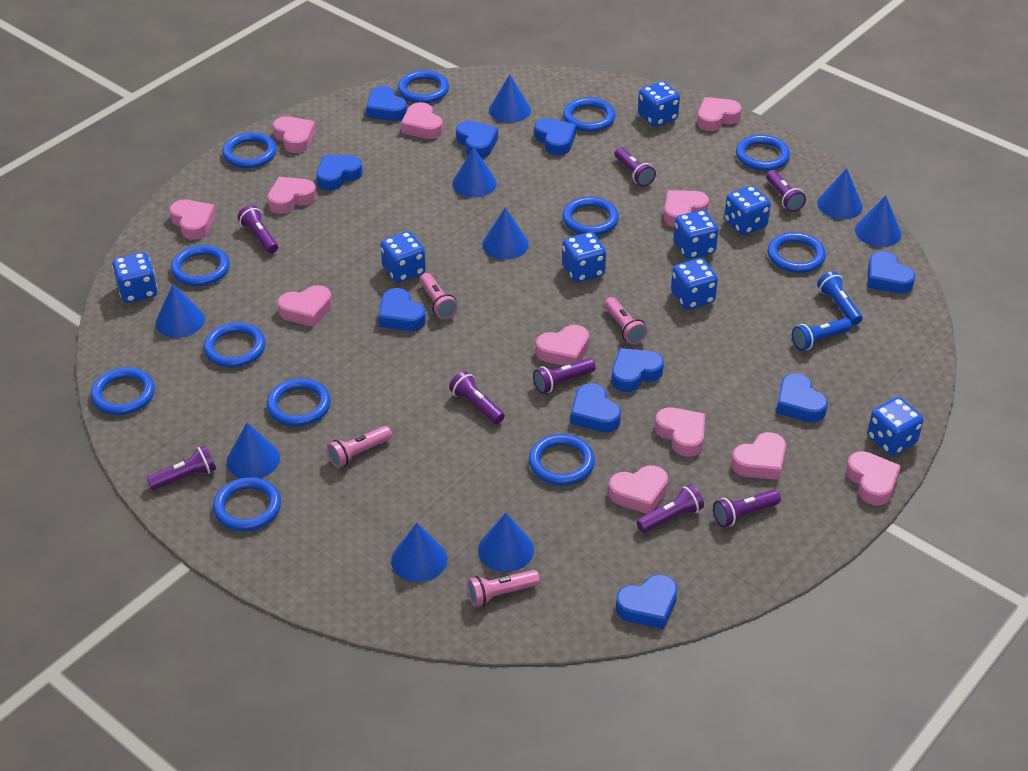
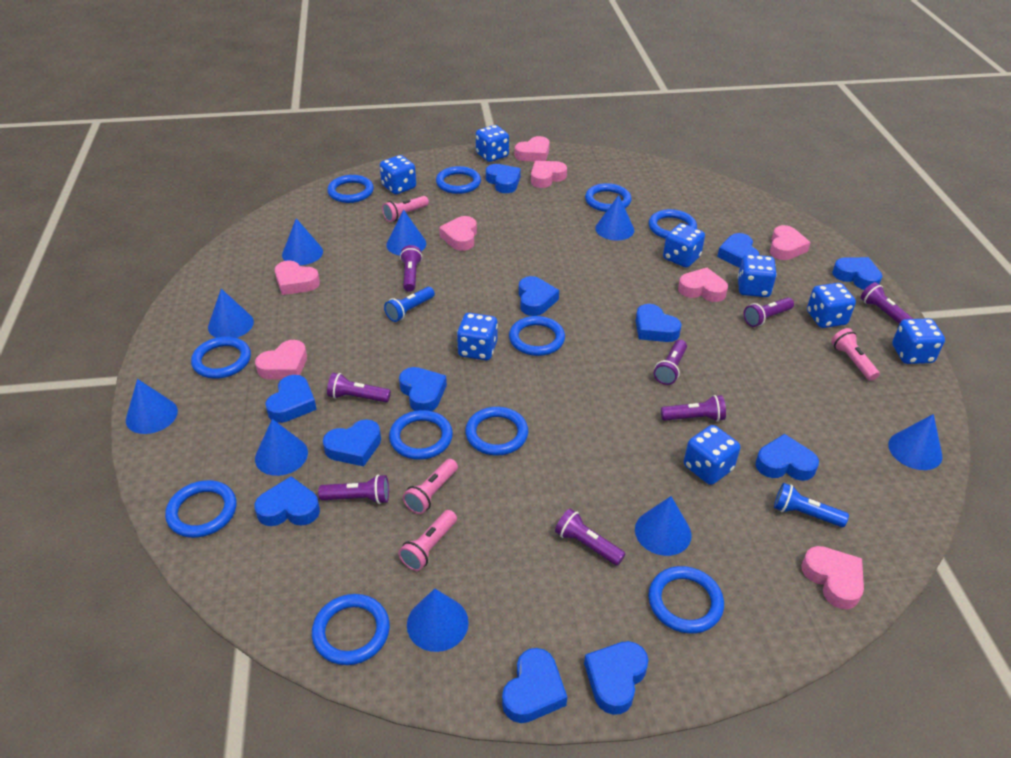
blue heart: 10 -> 12
blue ring: 12 -> 11
pink heart: 12 -> 8

